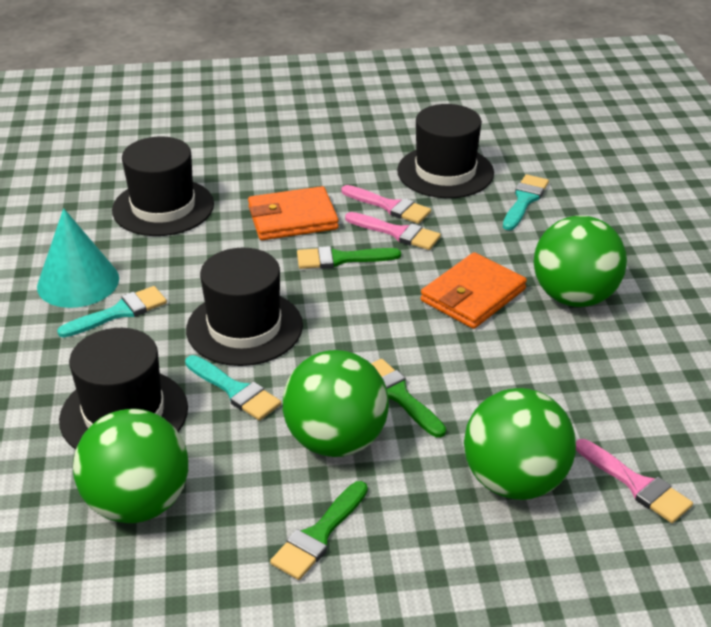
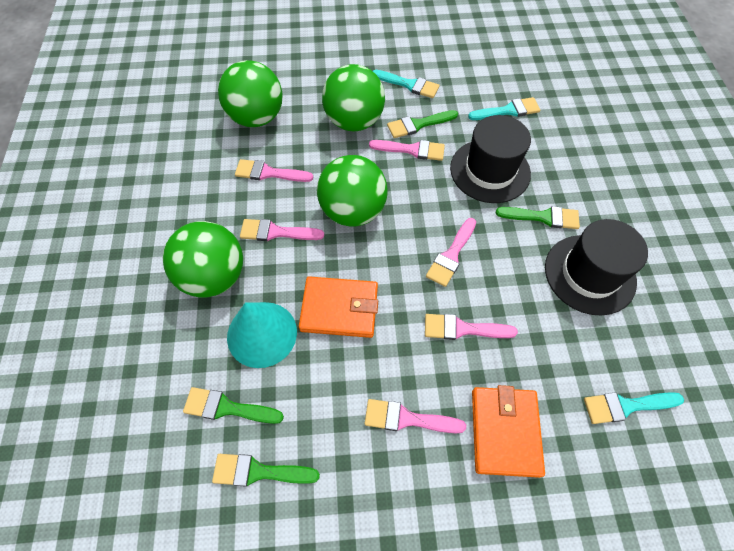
black hat: 4 -> 2
green brush: 3 -> 4
pink brush: 3 -> 6

